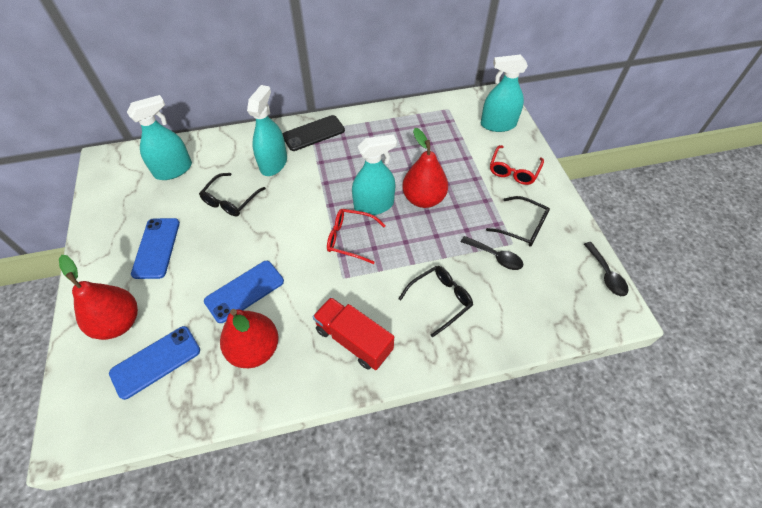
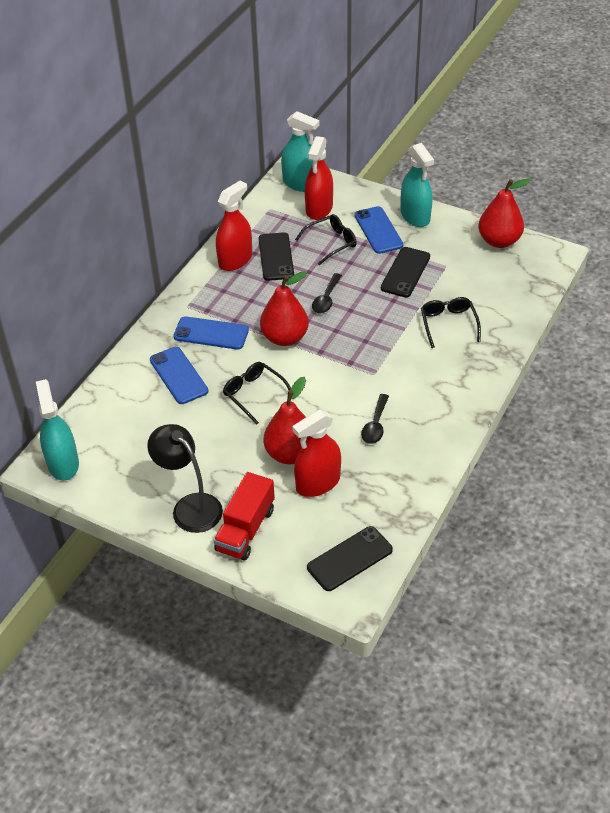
black lamp: 0 -> 1
black phone: 1 -> 3
red glasses: 2 -> 0
red spray bottle: 0 -> 3
turquoise spray bottle: 4 -> 3

